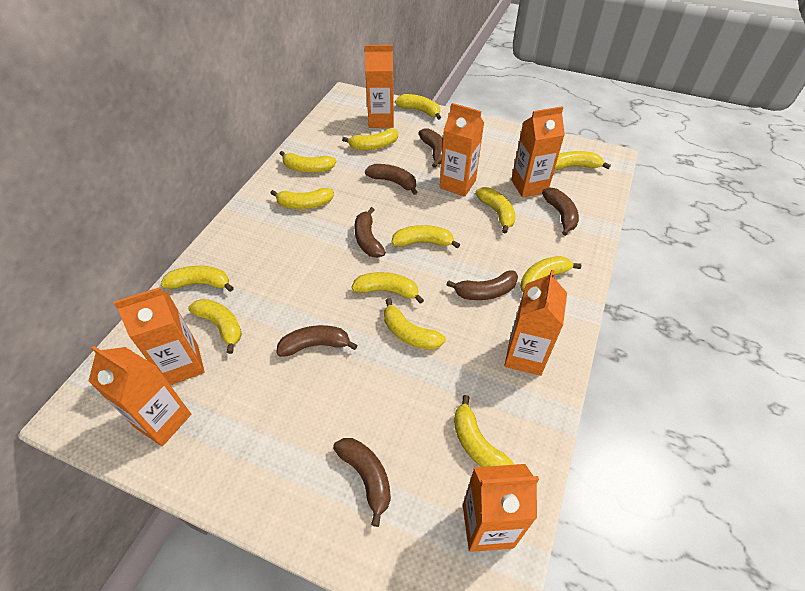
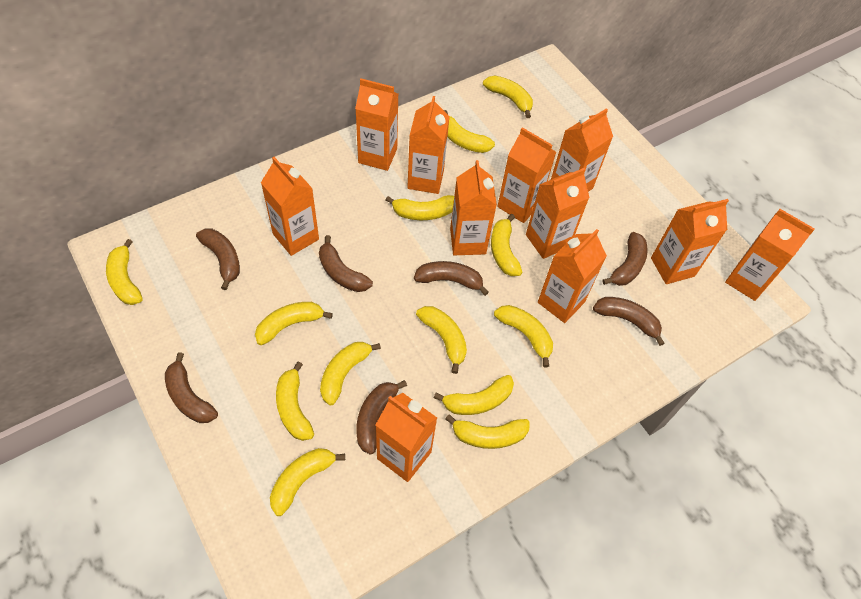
orange carton: 7 -> 11

